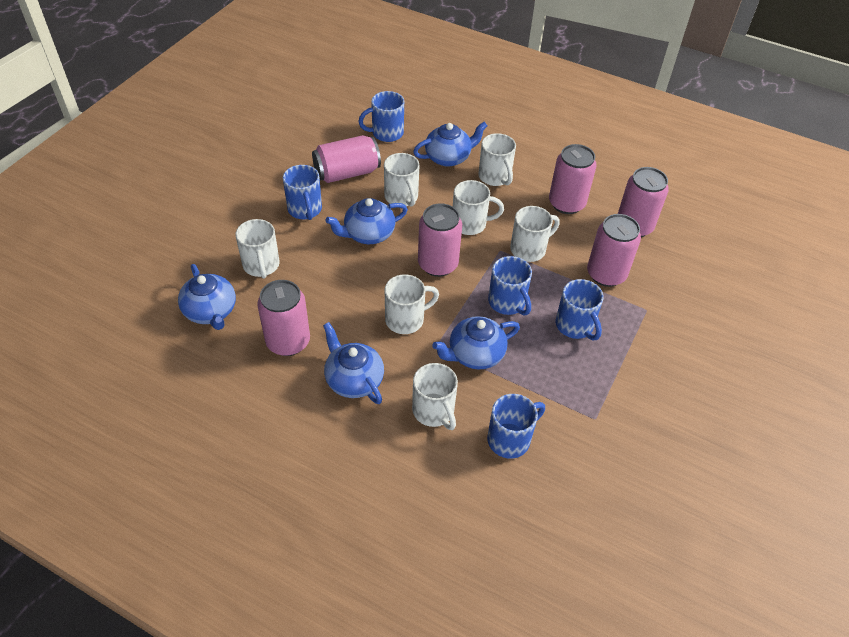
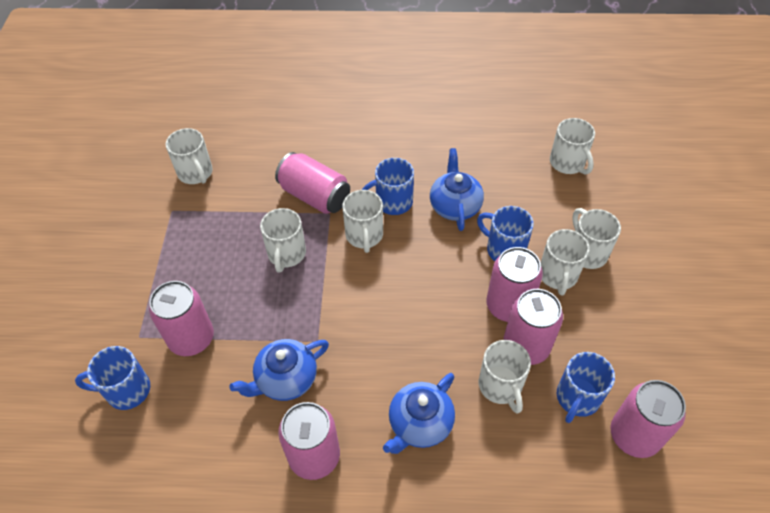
blue mug: 5 -> 4
blue teapot: 5 -> 3

